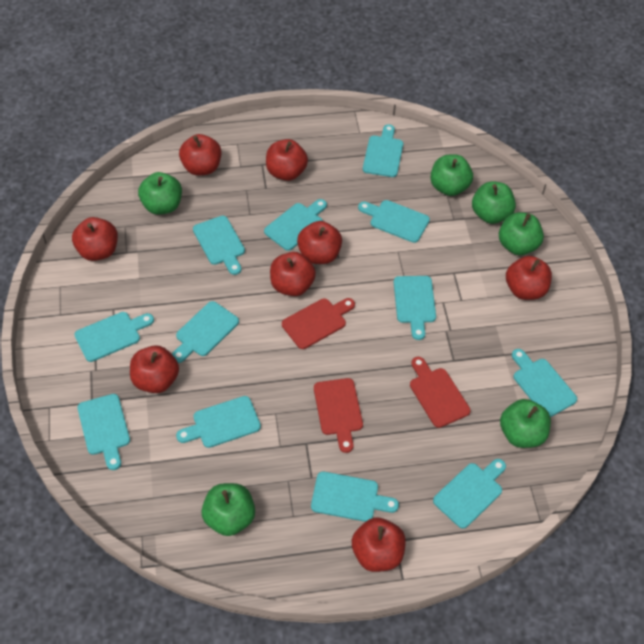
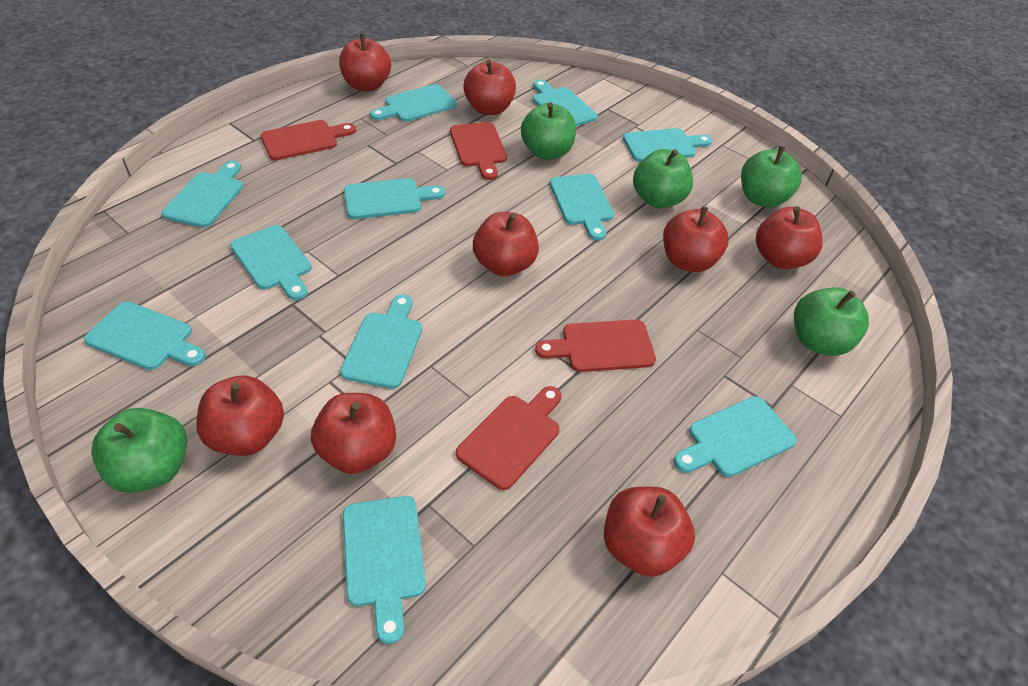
green apple: 6 -> 5
red cutting board: 3 -> 4
turquoise cutting board: 12 -> 11

